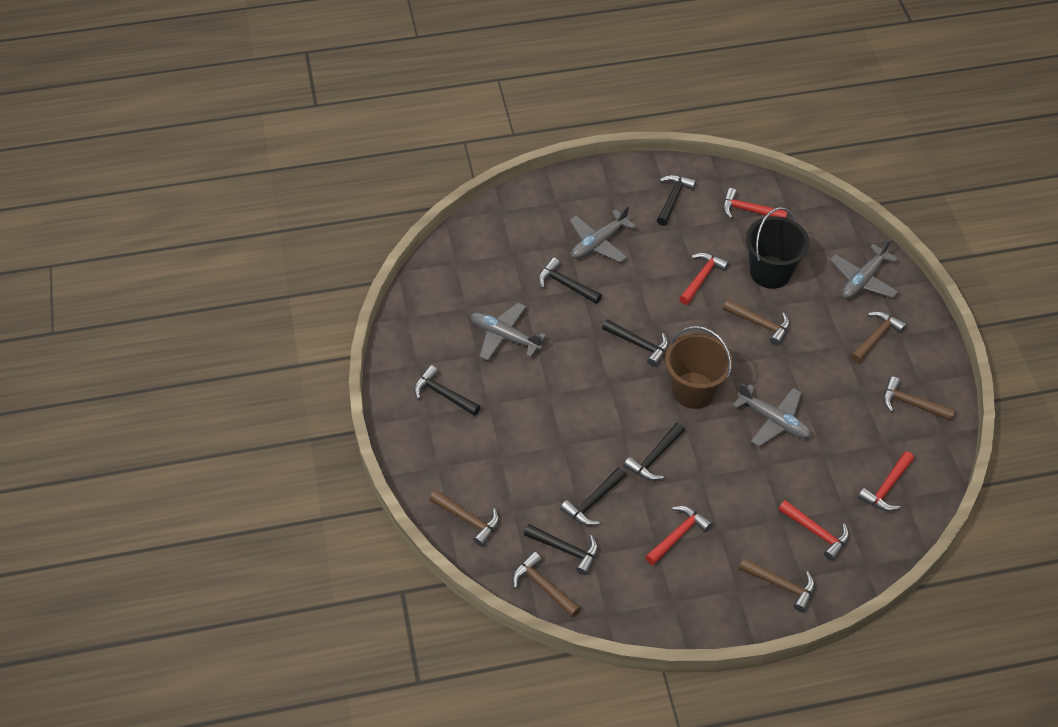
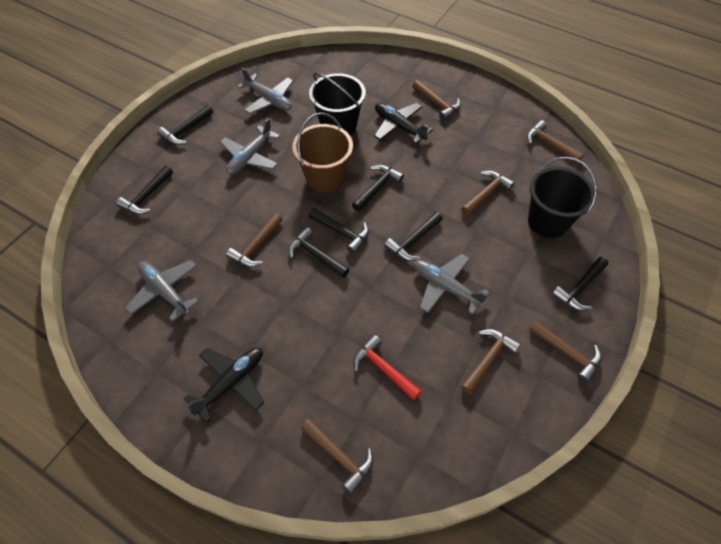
black bucket: 1 -> 2
black plane: 0 -> 2
brown hammer: 6 -> 7
red hammer: 5 -> 1

